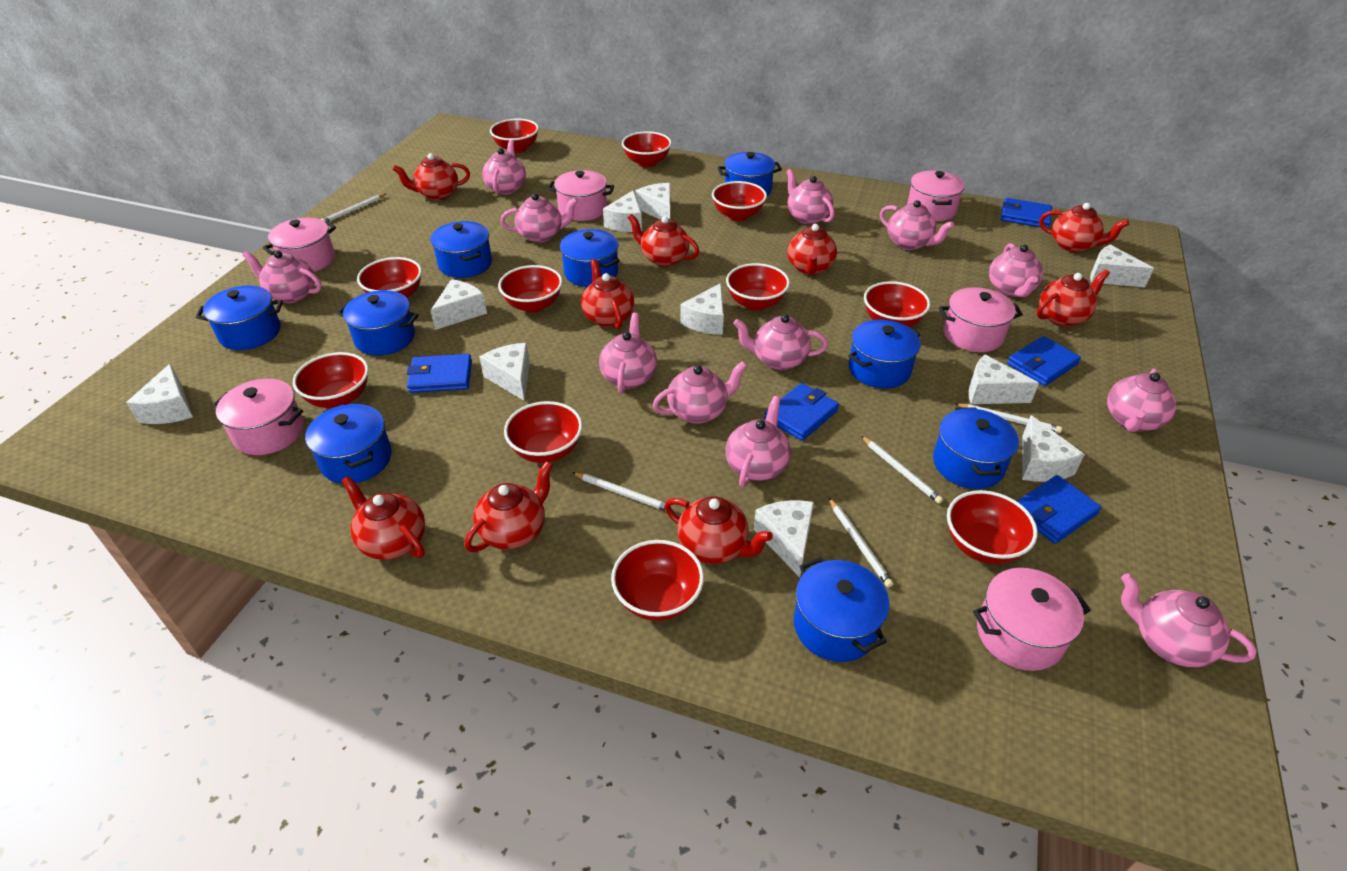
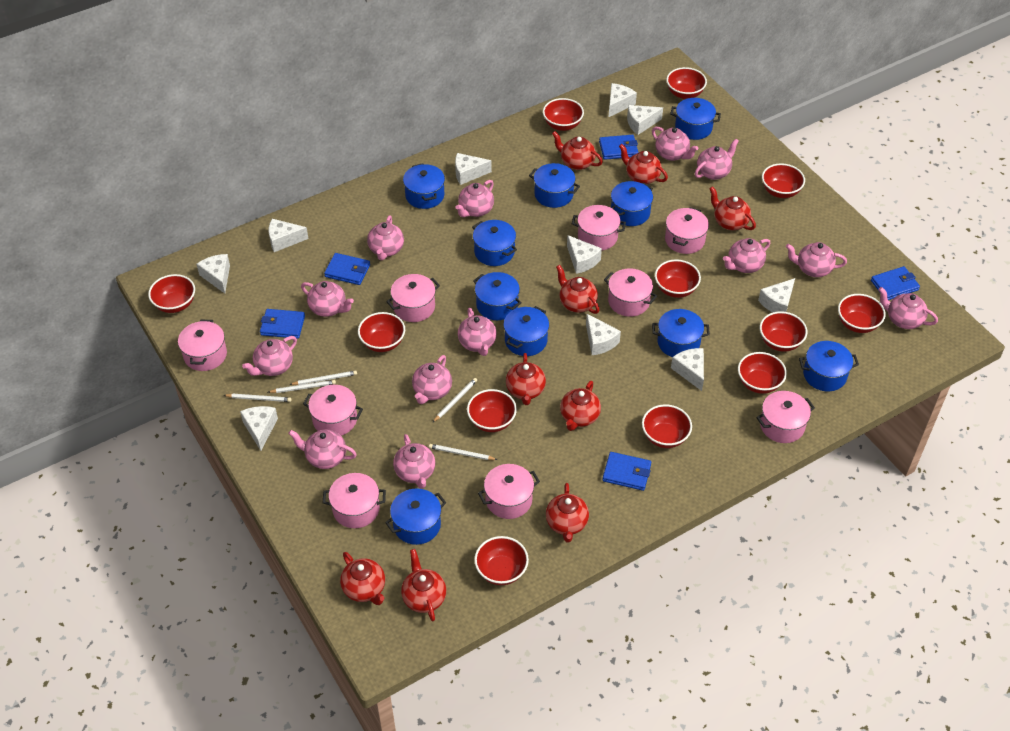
blue pot: 9 -> 10
pink pot: 6 -> 9
pink teapot: 12 -> 13
red bowl: 11 -> 12

